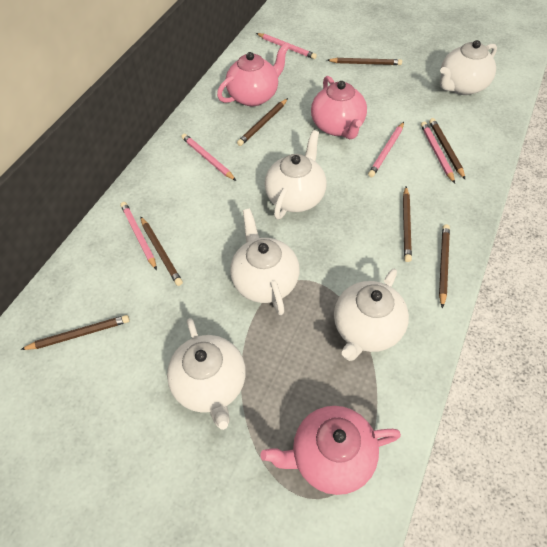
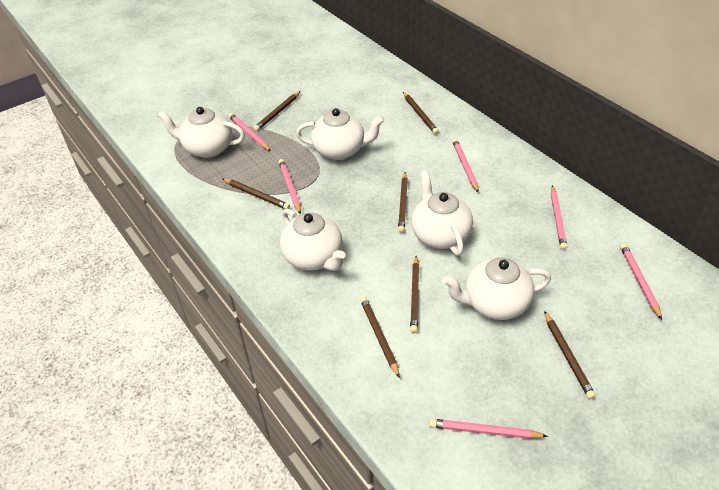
pink pencil: 5 -> 6
pink teapot: 3 -> 0

